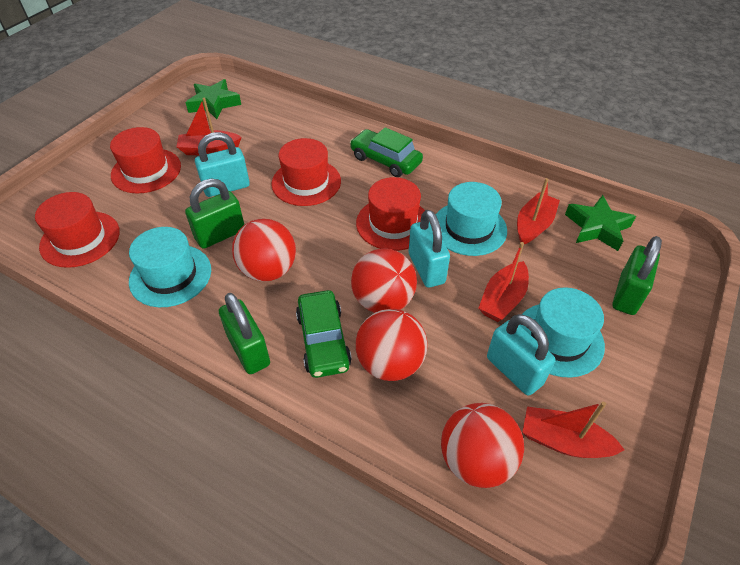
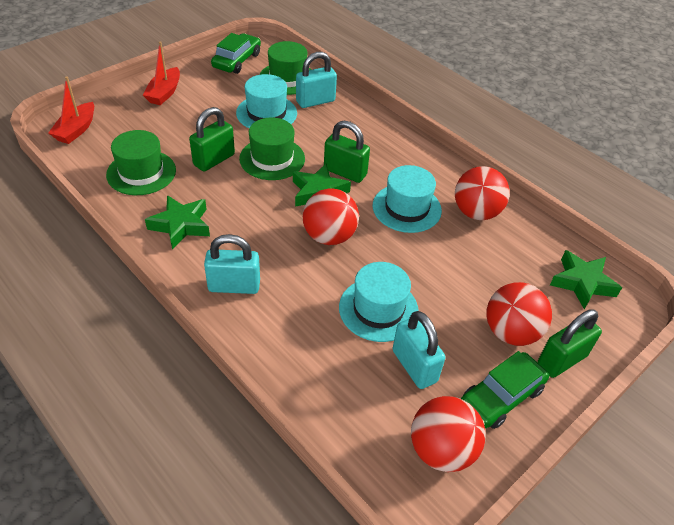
green hat: 0 -> 3
green star: 2 -> 3
red boat: 4 -> 2
red hat: 4 -> 0

